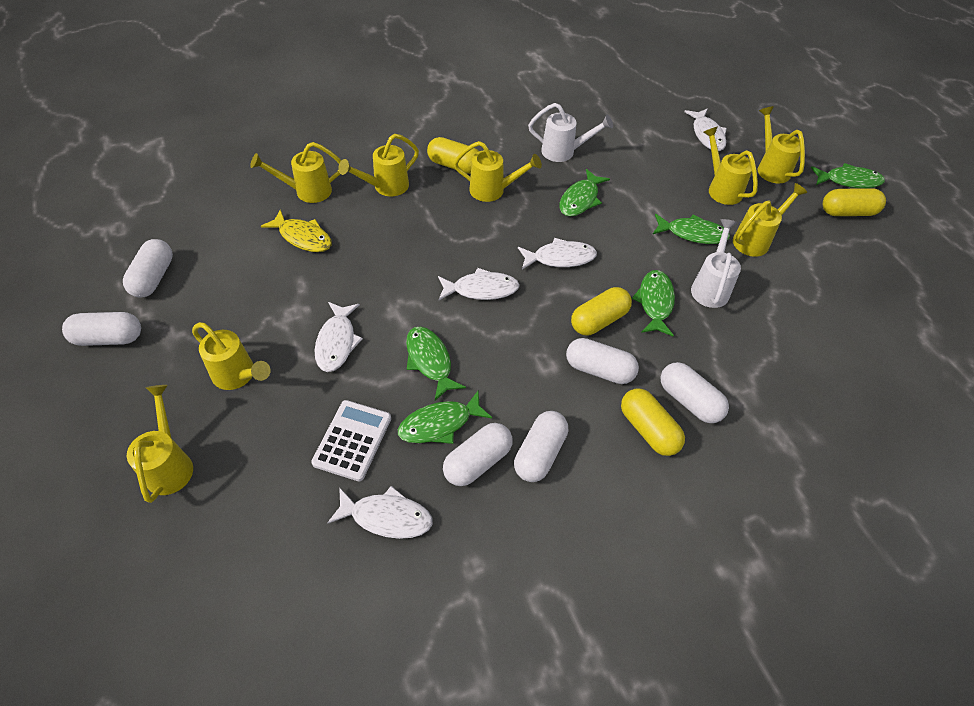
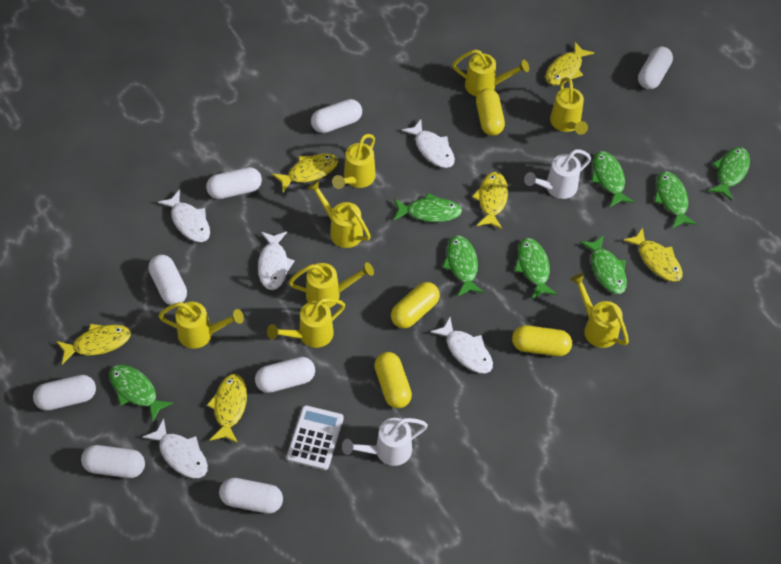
green fish: 6 -> 8
white capsule: 6 -> 8
yellow fish: 1 -> 6

